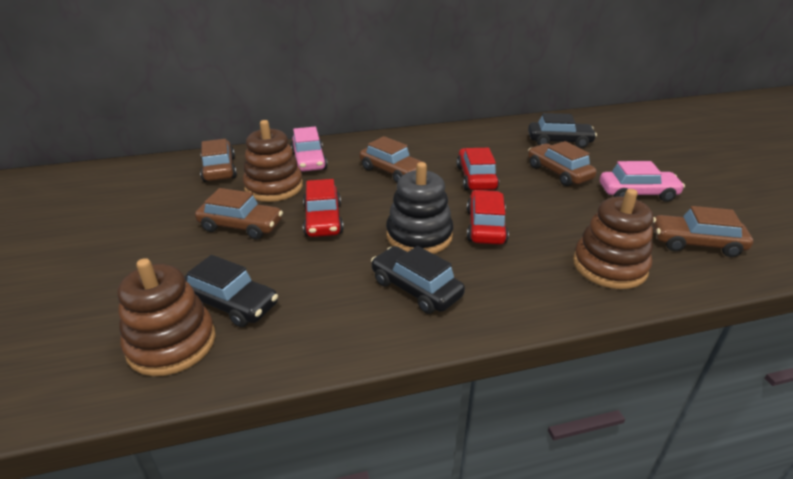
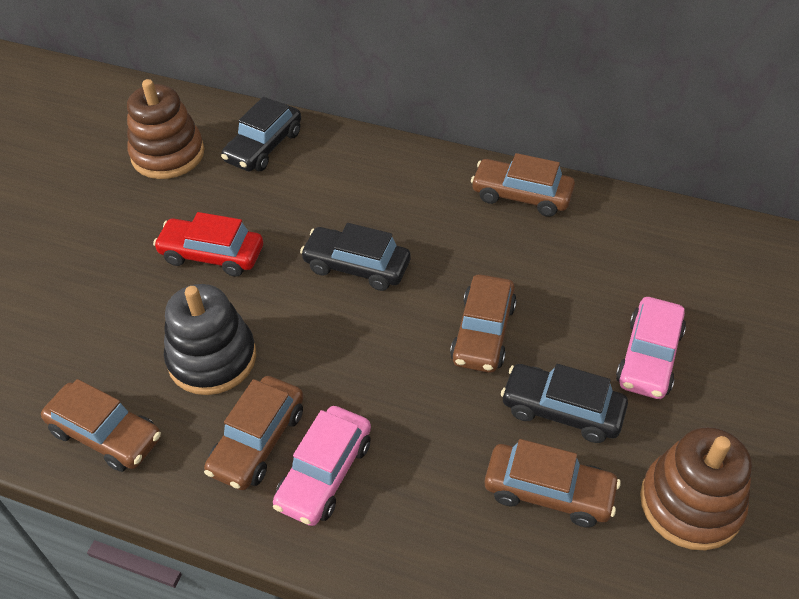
brown stacking toy: 3 -> 2
red car: 3 -> 1

